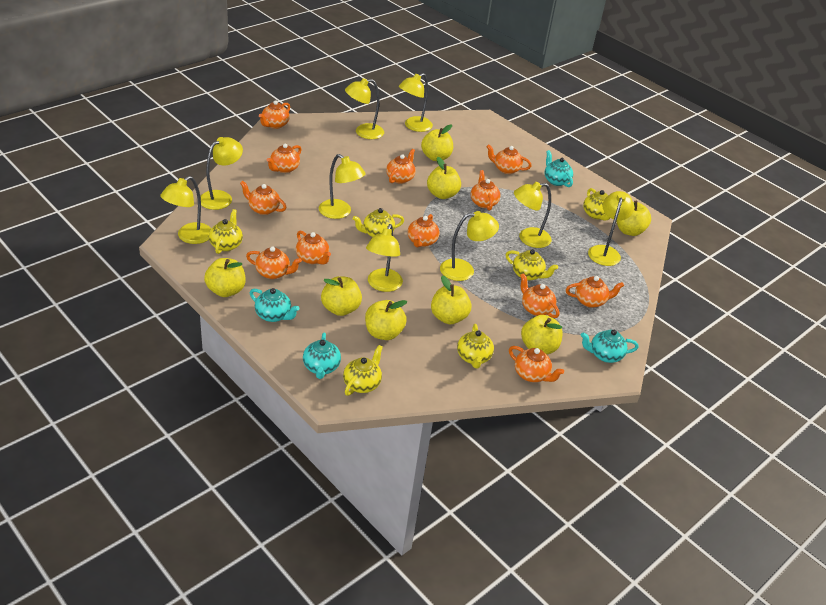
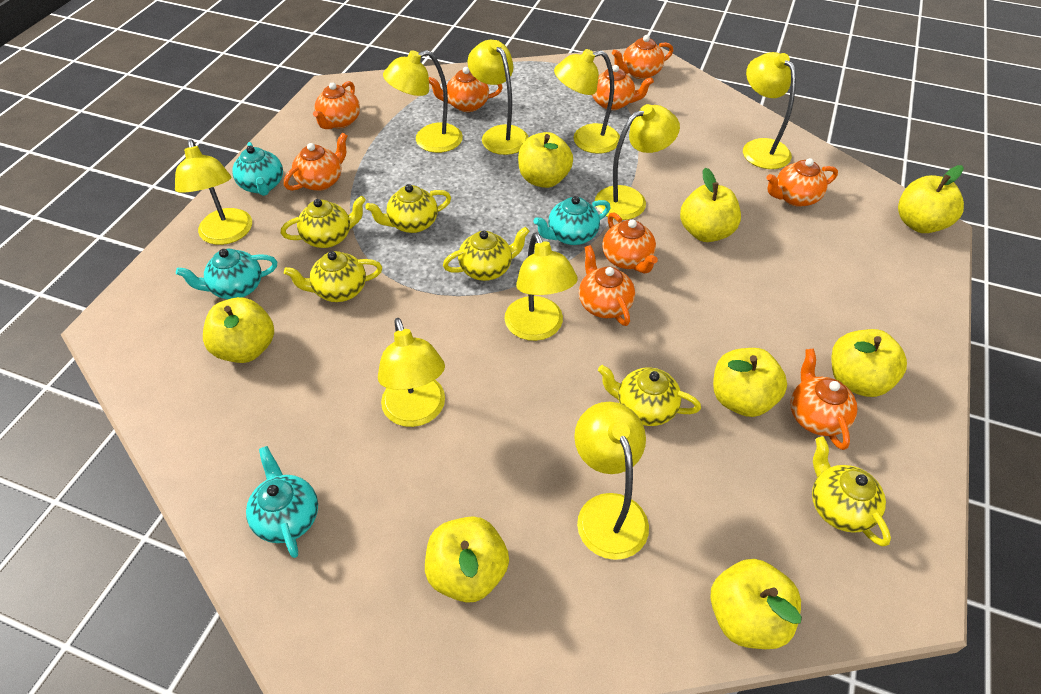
orange teapot: 12 -> 9

